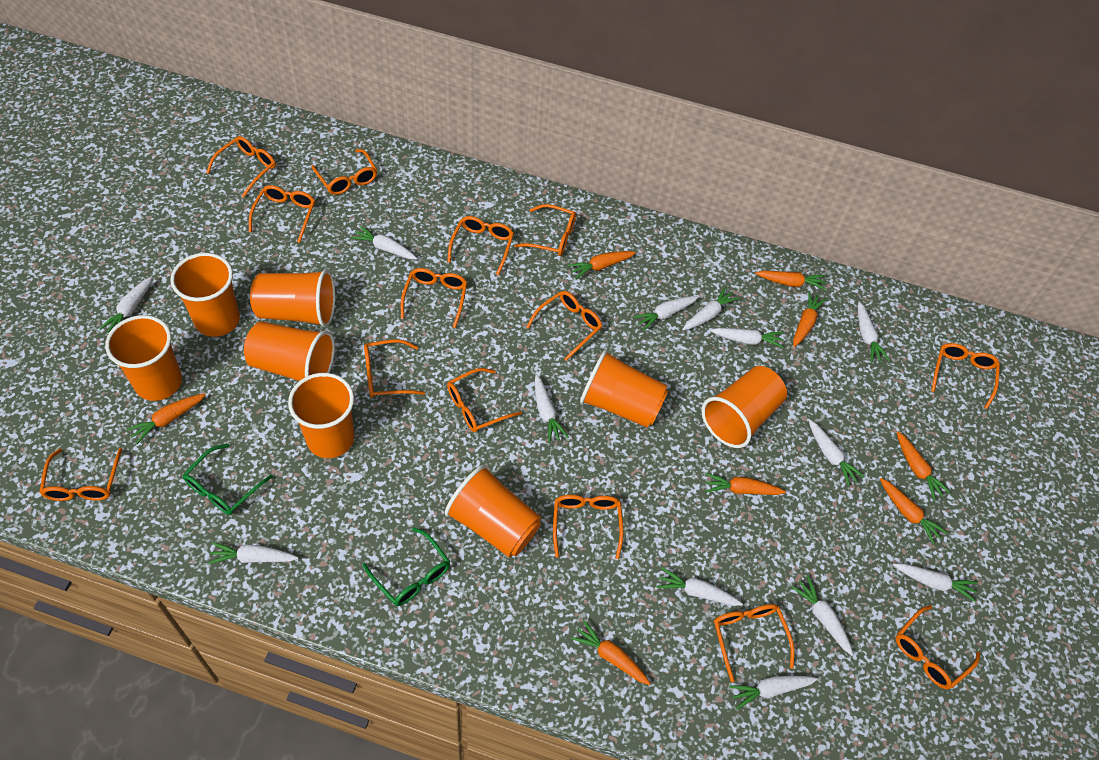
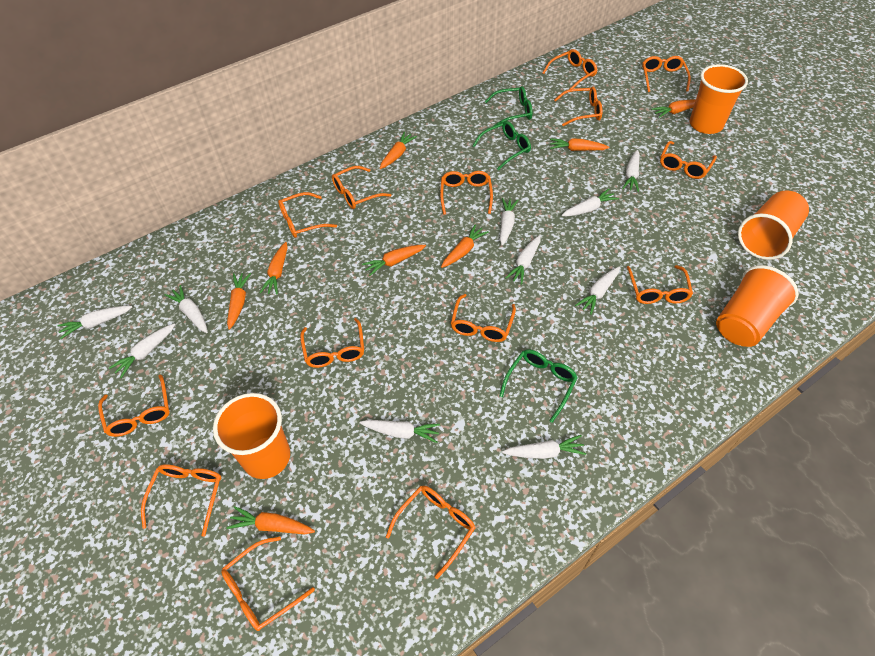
green glasses: 2 -> 3
orange cup: 8 -> 4
white carrot: 13 -> 10

